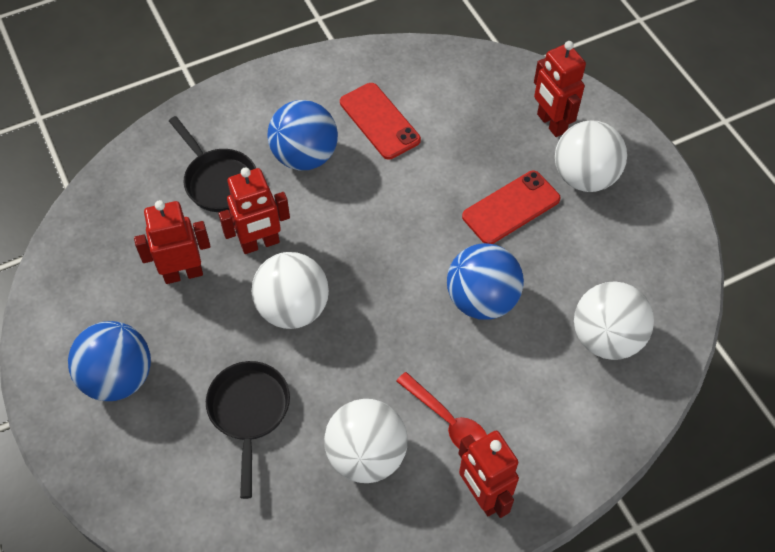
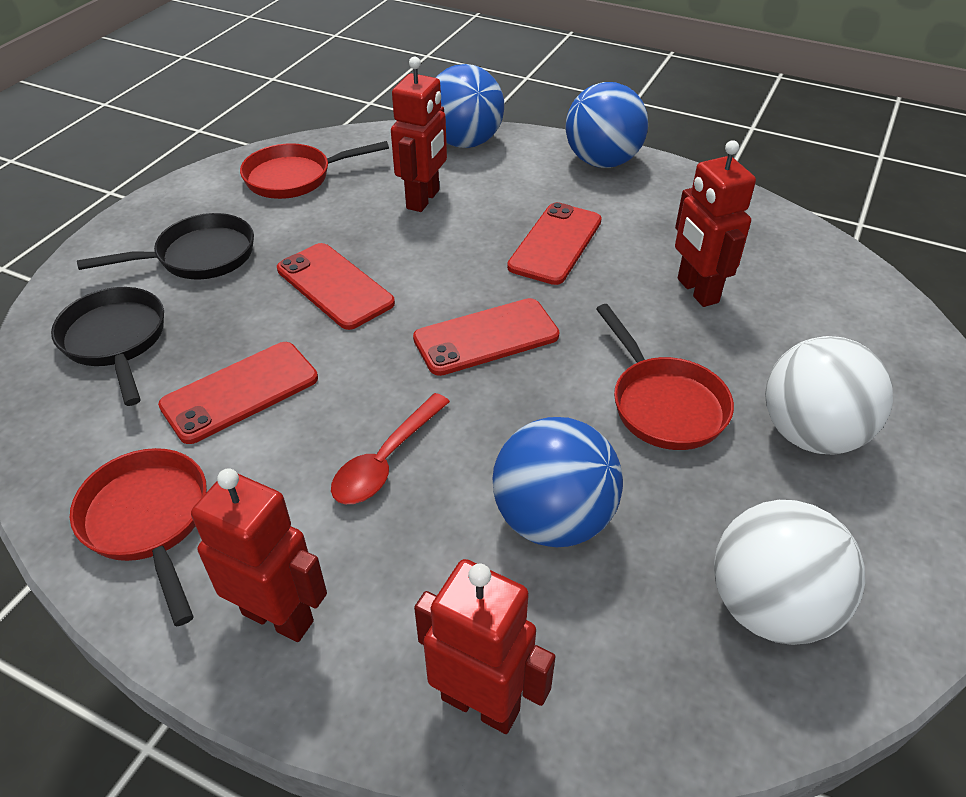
red pan: 0 -> 3
red phone: 2 -> 4
white ball: 4 -> 2

